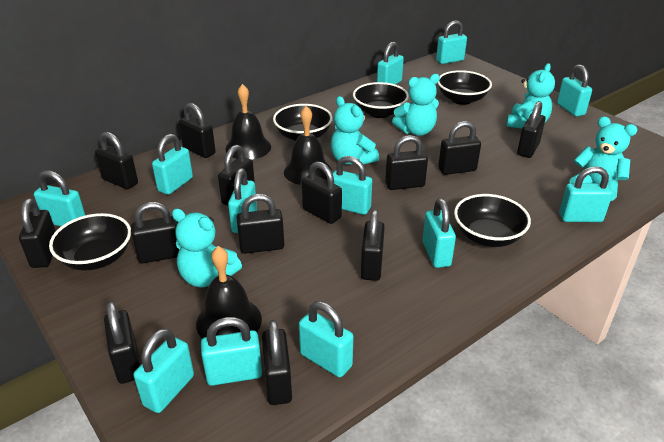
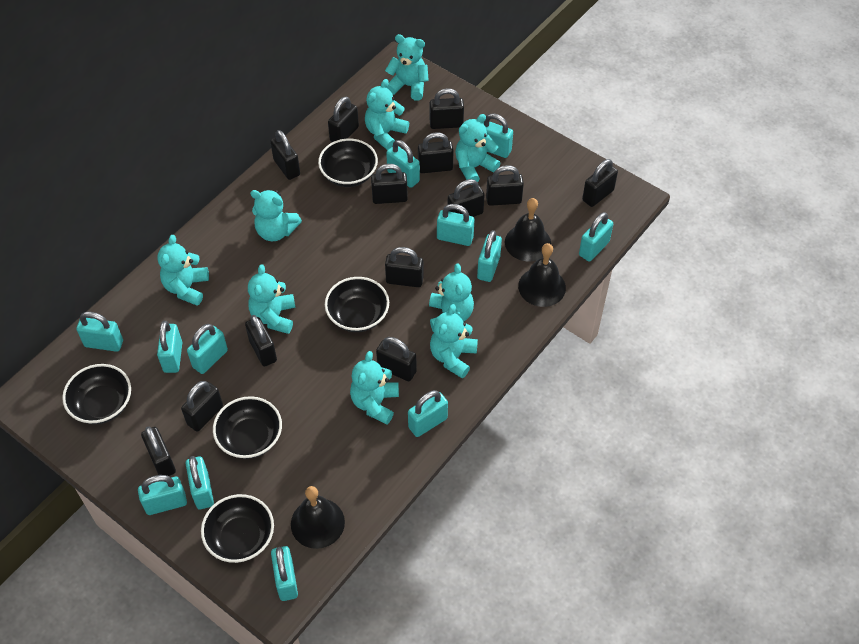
turquoise teddy bear: 5 -> 9

